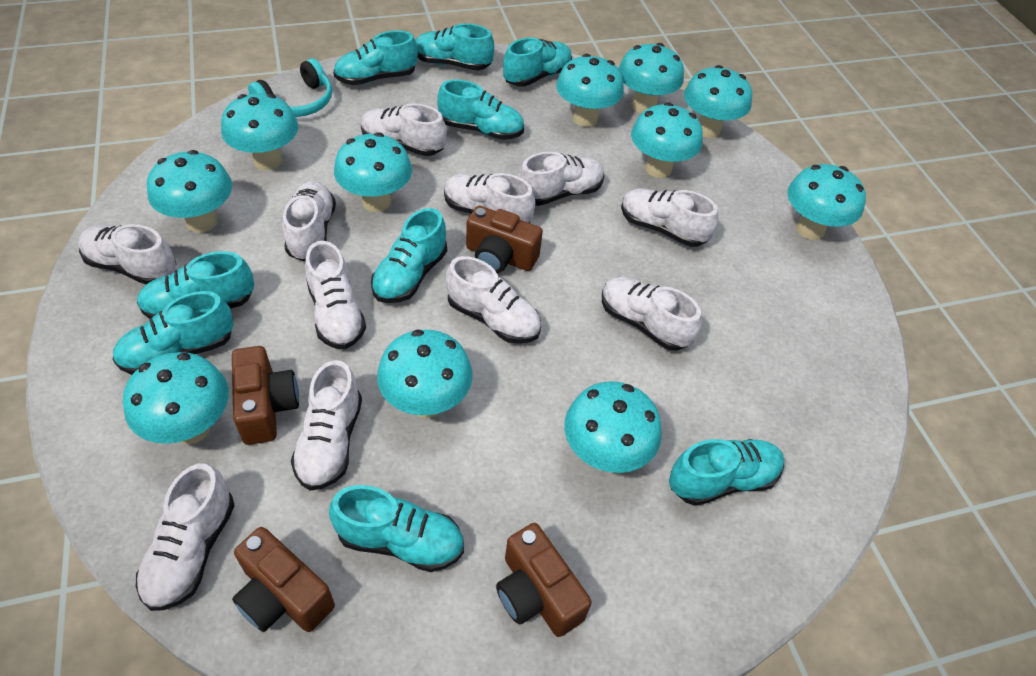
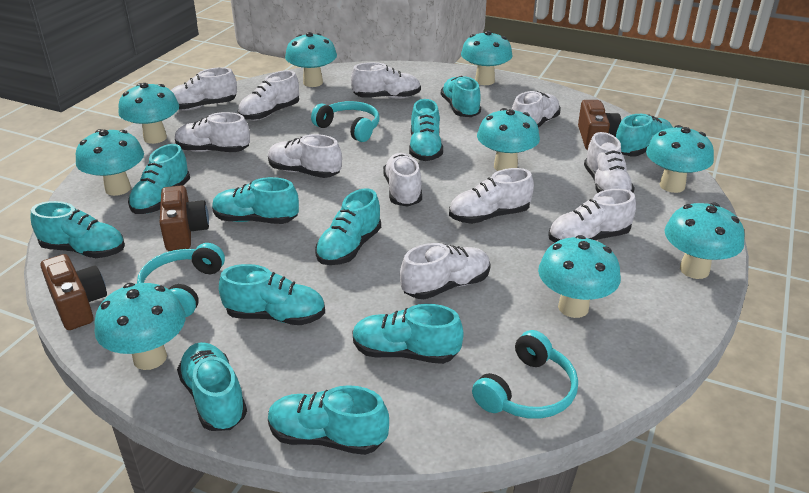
brown camera: 4 -> 3
turquoise headphones: 1 -> 3
turquoise mushroom: 11 -> 9
turquoise shoe: 9 -> 11

